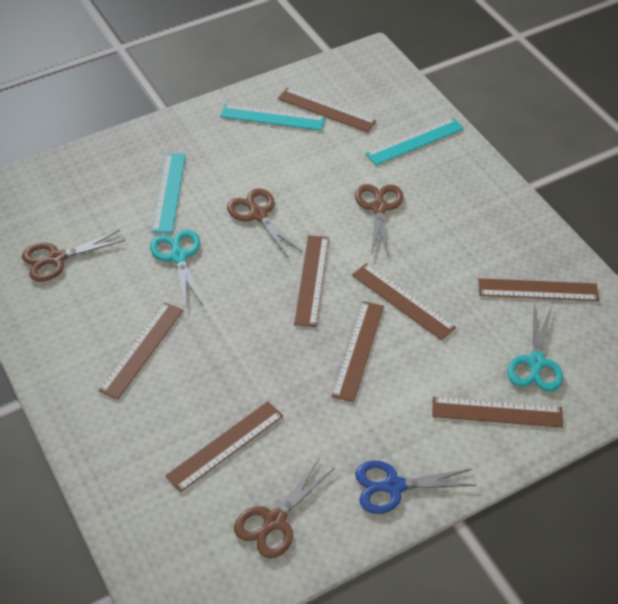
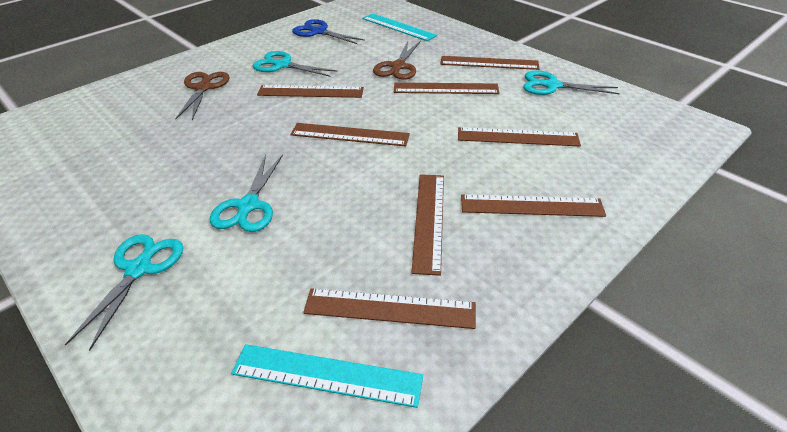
brown scissors: 4 -> 2
turquoise ruler: 3 -> 2
turquoise scissors: 2 -> 4

